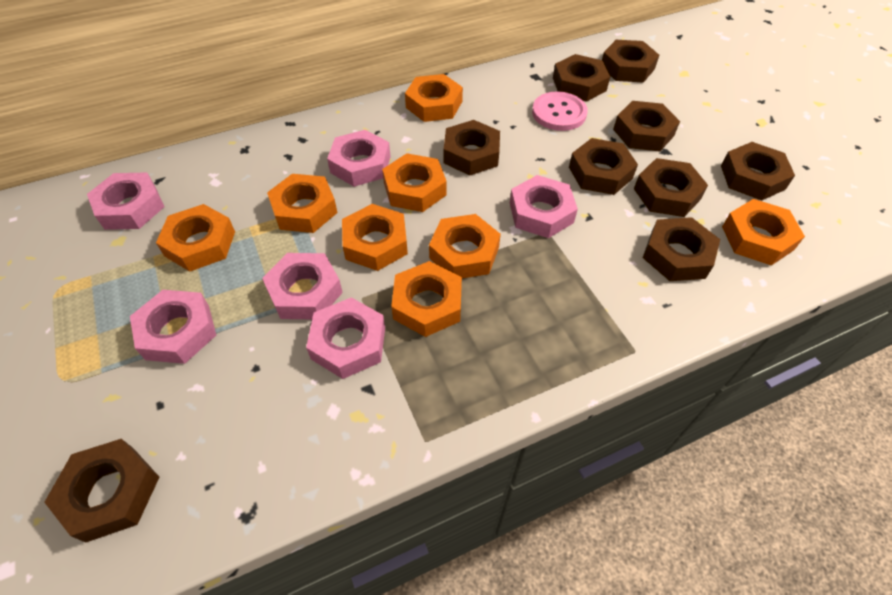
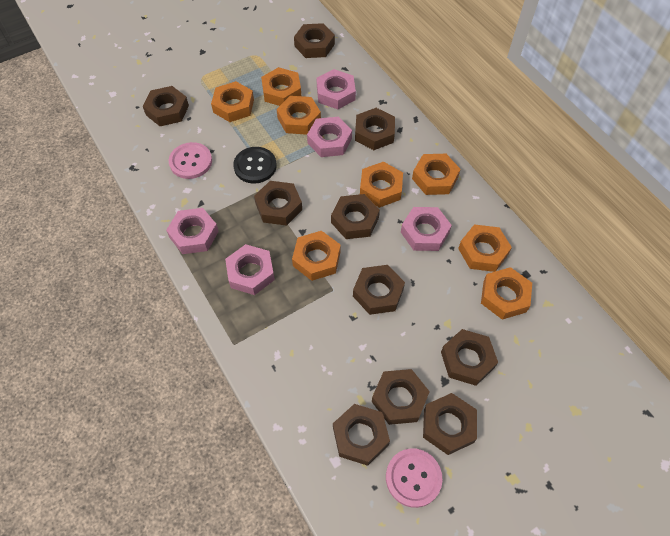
black button: 0 -> 1
brown nut: 9 -> 10
pink button: 1 -> 2
pink nut: 6 -> 5

